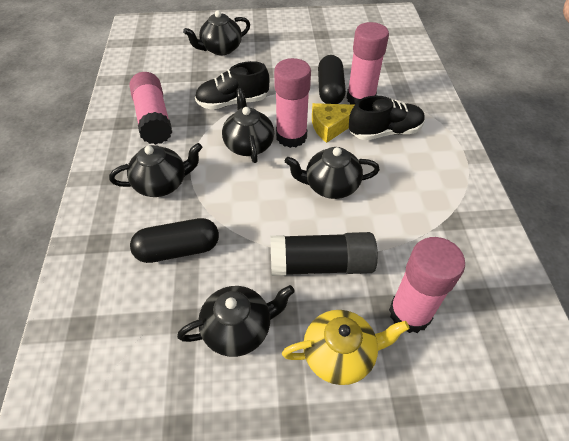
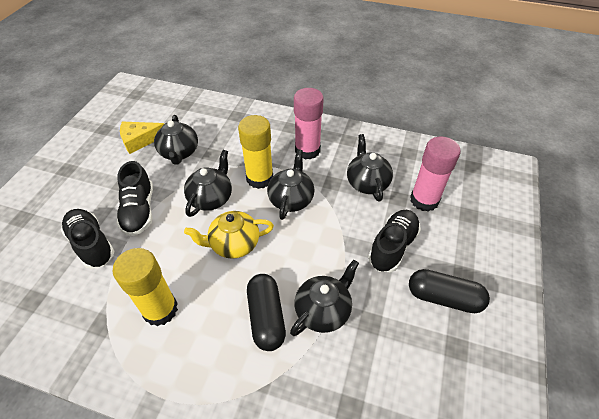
black glue stick: 1 -> 0
black shoe: 2 -> 3
pink glue stick: 4 -> 2
yellow glue stick: 0 -> 2

